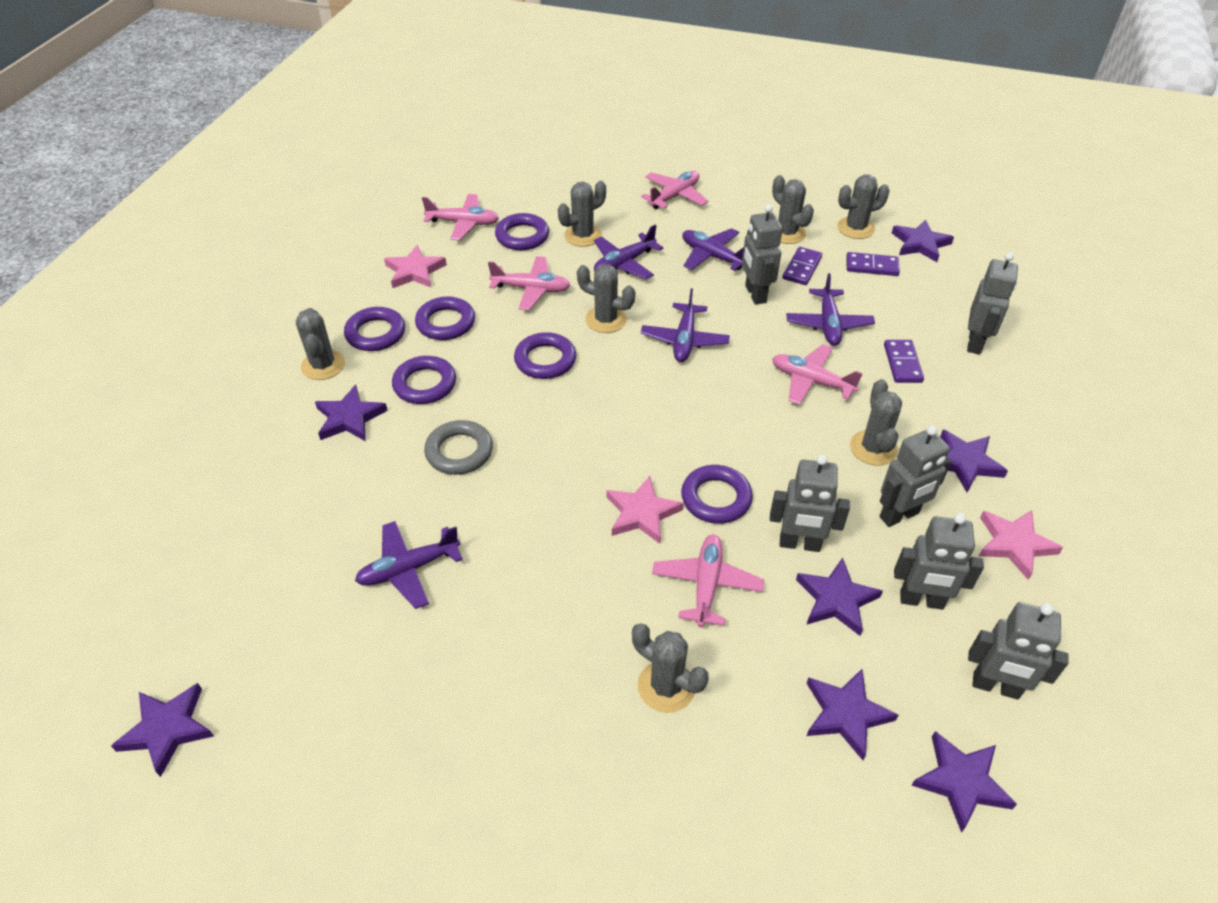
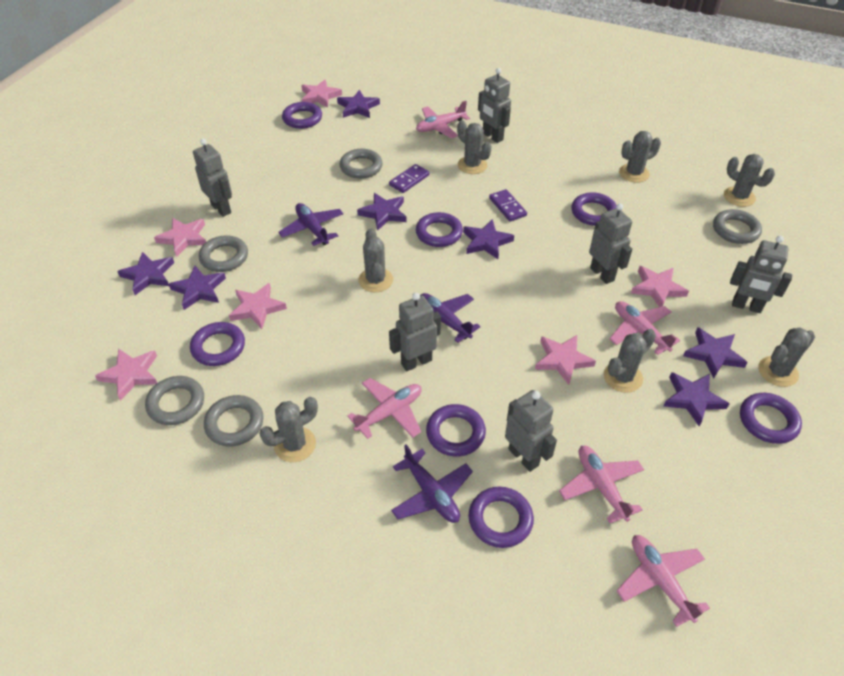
grey ring: 1 -> 5
pink star: 3 -> 6
purple domino: 3 -> 2
purple plane: 5 -> 3
purple ring: 6 -> 7

